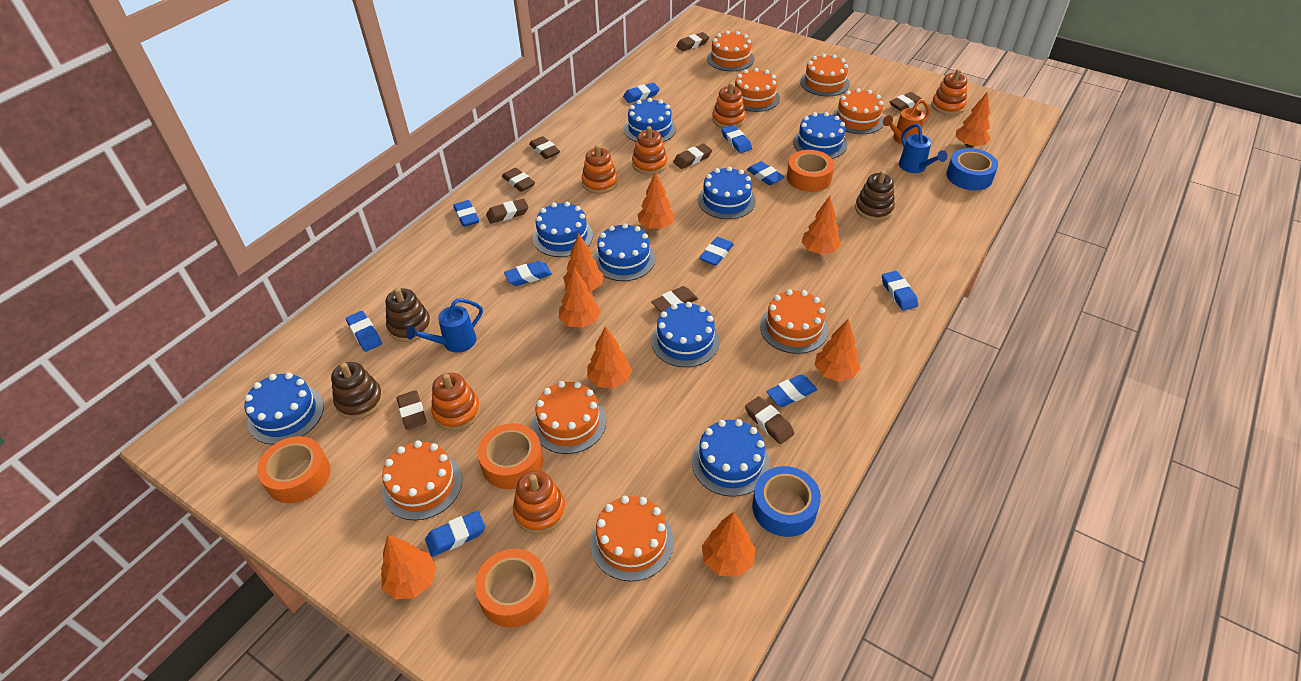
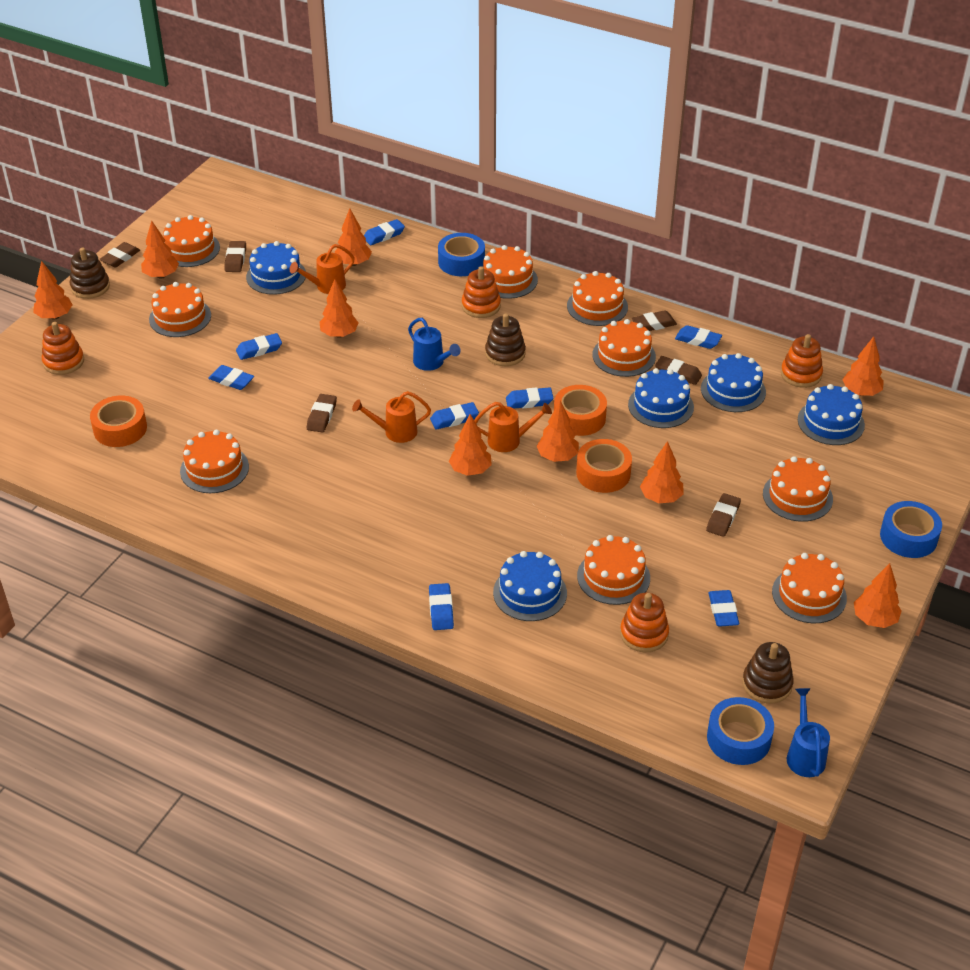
blue cake: 8 -> 5
blue eraser: 10 -> 8
blue tape: 2 -> 3
brown eraser: 9 -> 6
orange cake: 8 -> 9
orange stacking toy: 6 -> 4
orange tape: 4 -> 3
orange watering can: 1 -> 3

